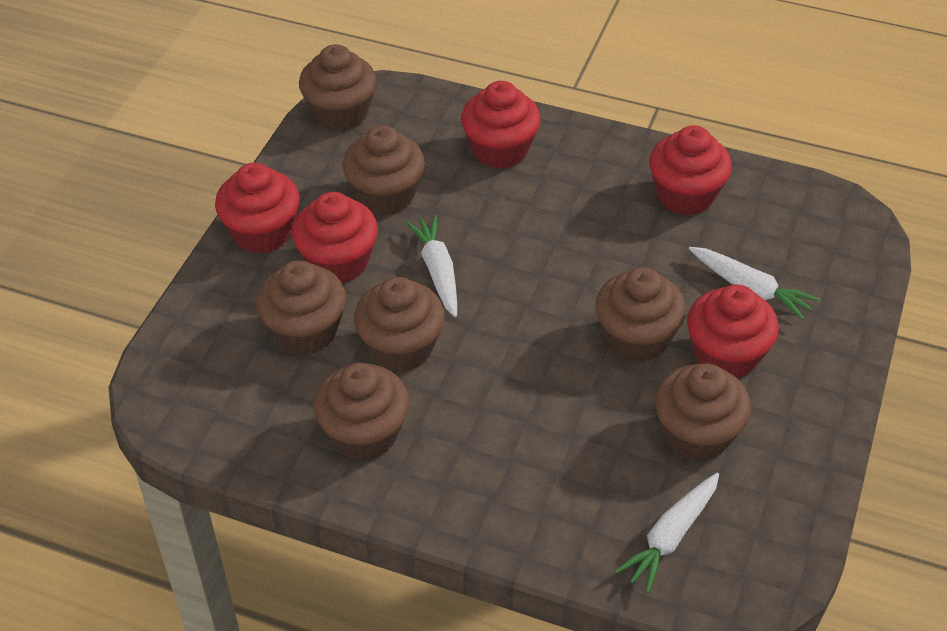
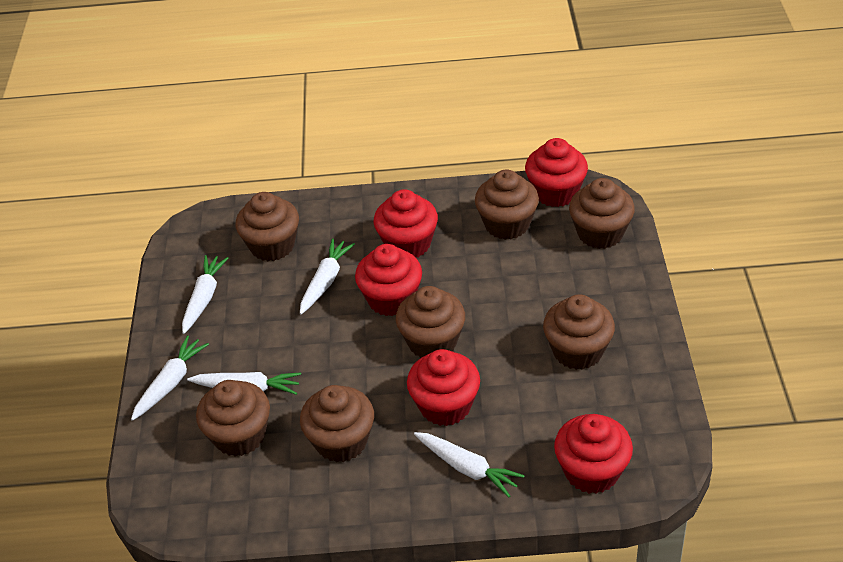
white carrot: 3 -> 5

